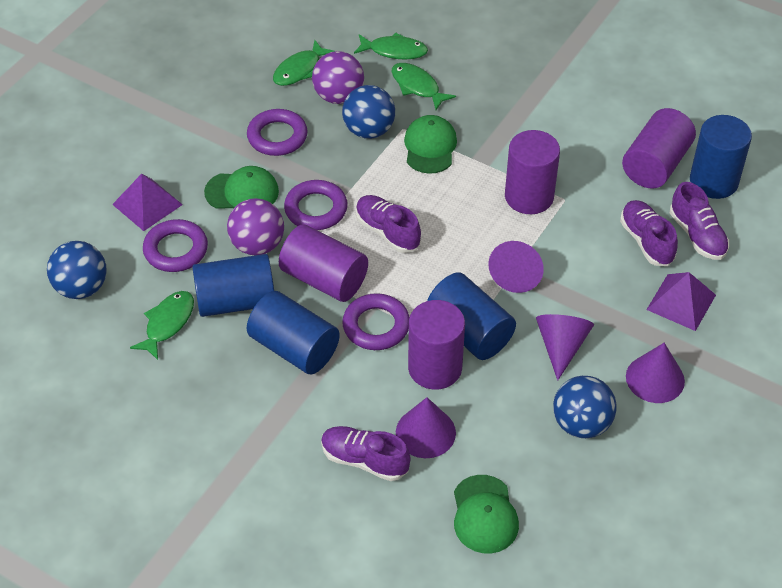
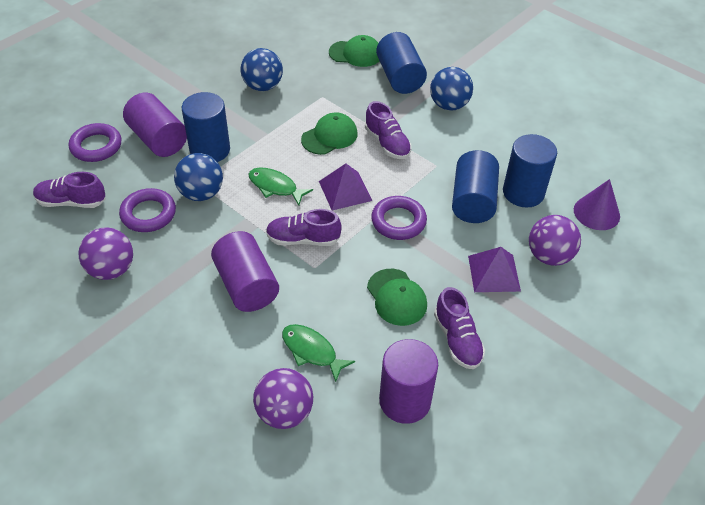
green fish: 4 -> 2
purple ball: 2 -> 3
purple cone: 4 -> 1
purple cylinder: 4 -> 3
purple ring: 4 -> 3

